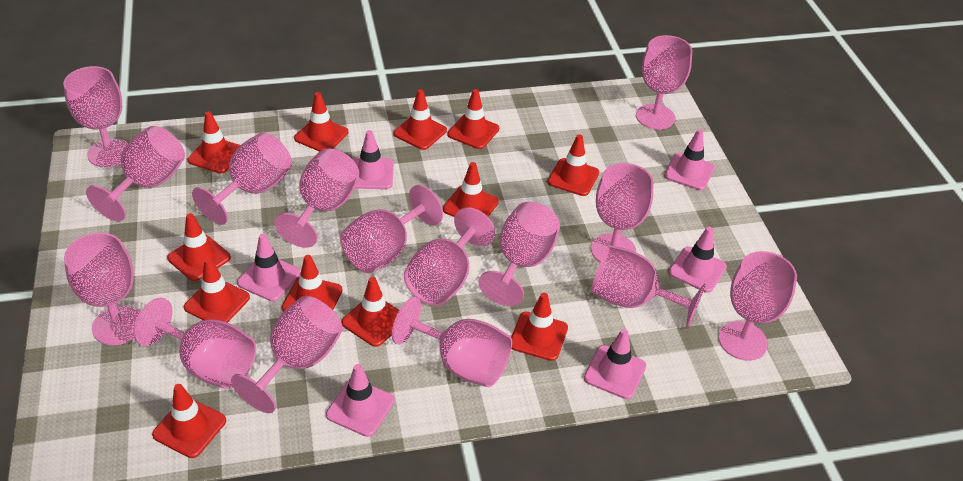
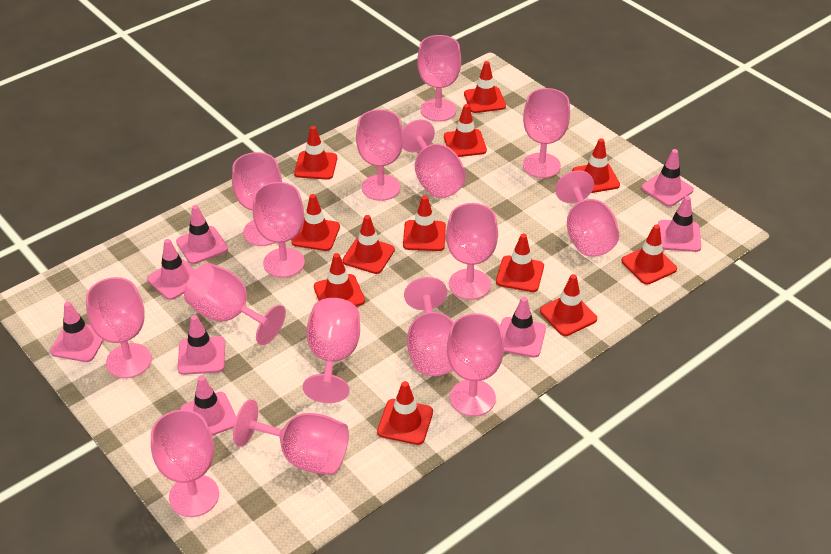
pink traffic cone: 6 -> 8

